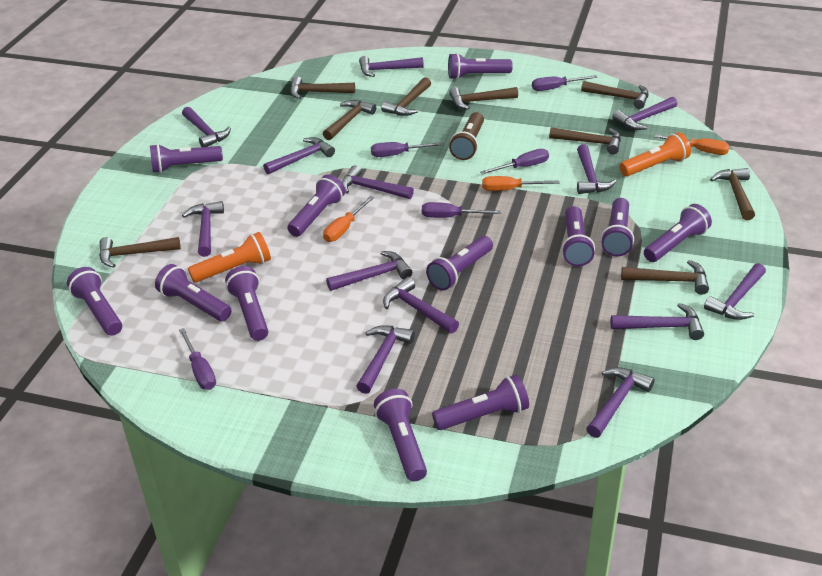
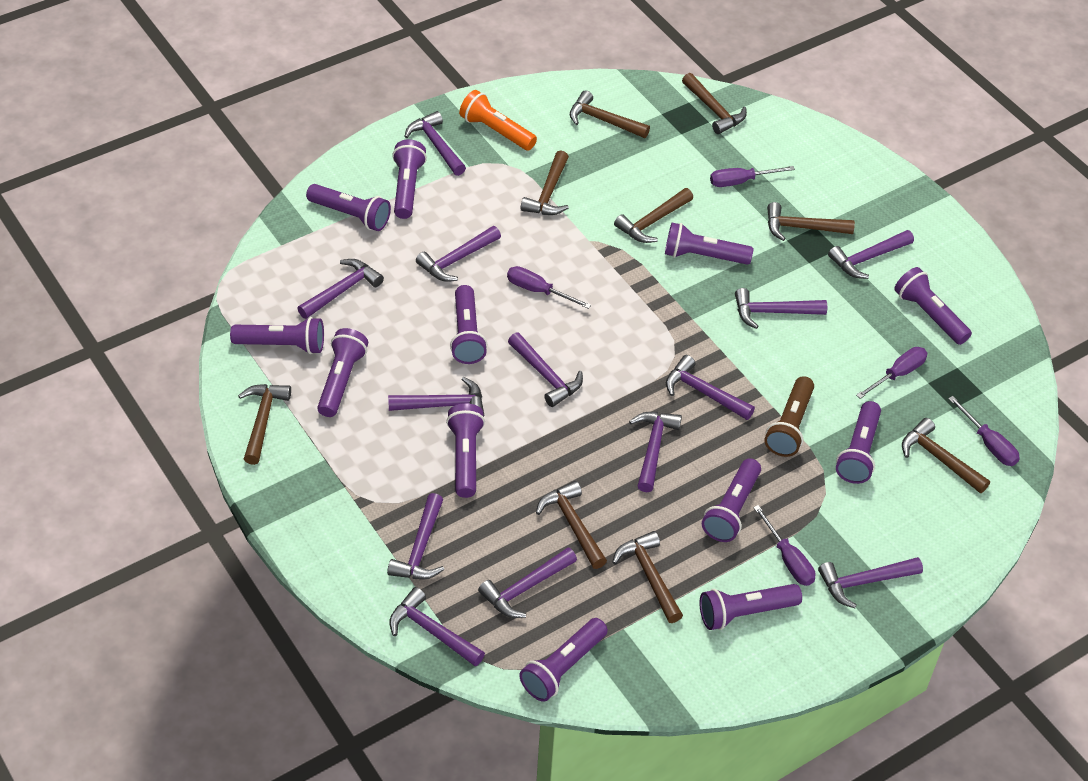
orange flashlight: 2 -> 1
orange screwdriver: 3 -> 0

